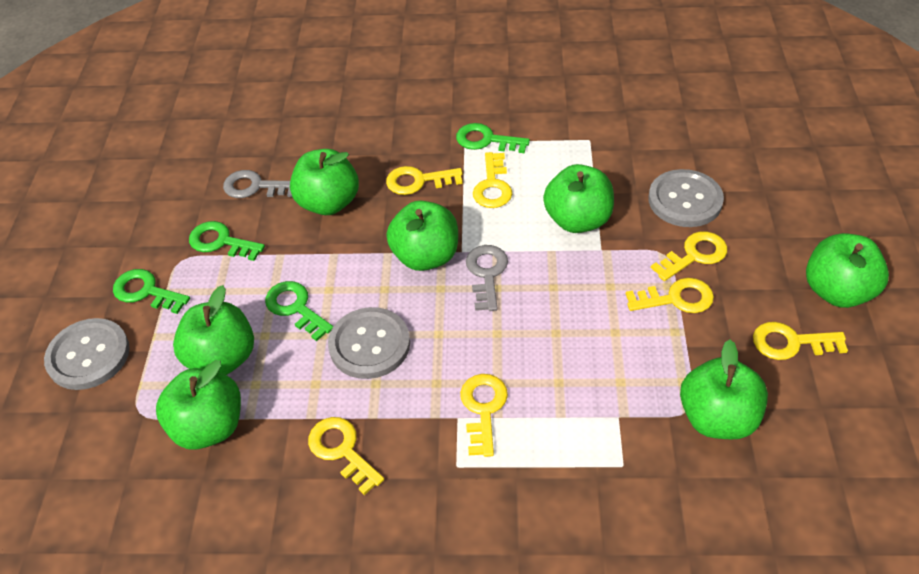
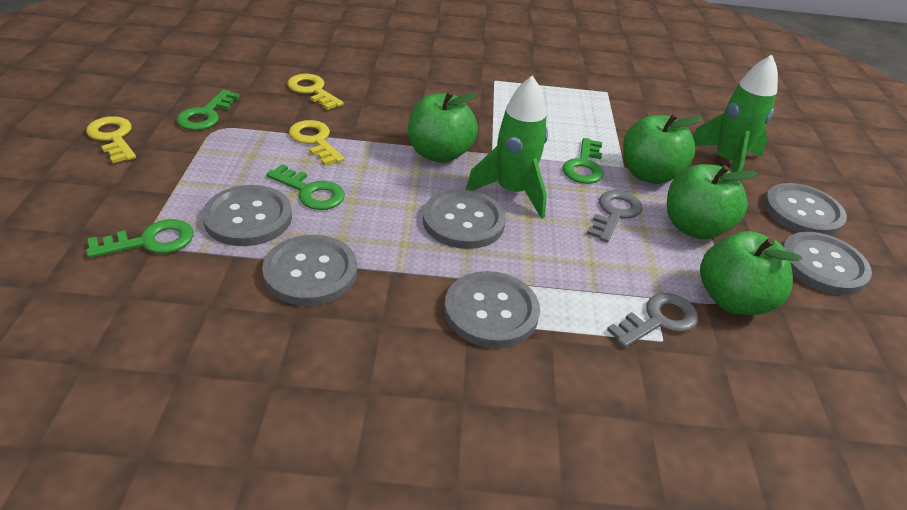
green apple: 7 -> 4
green rocket: 0 -> 2
grey button: 3 -> 6
yellow key: 7 -> 3

